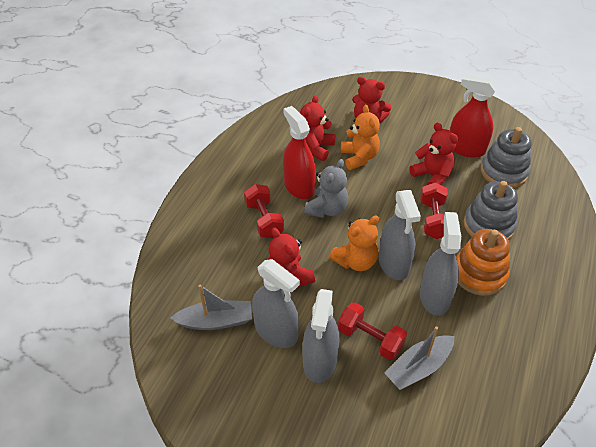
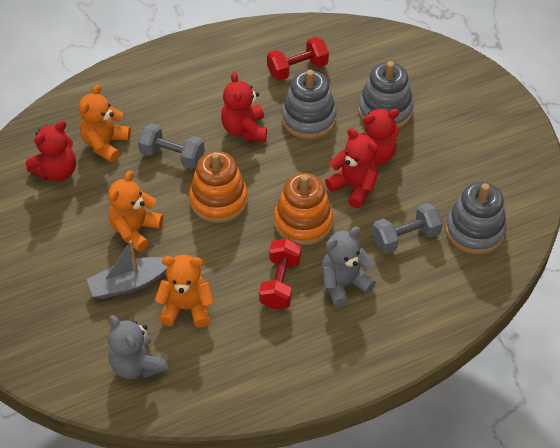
grey boat: 2 -> 1
grey dumbbell: 0 -> 2
grey spray bottle: 4 -> 0
grey stacking toy: 2 -> 3
grey teddy bear: 1 -> 2
orange stacking toy: 1 -> 2
orange teddy bear: 2 -> 3
red dumbbell: 3 -> 2
red spray bottle: 2 -> 0

